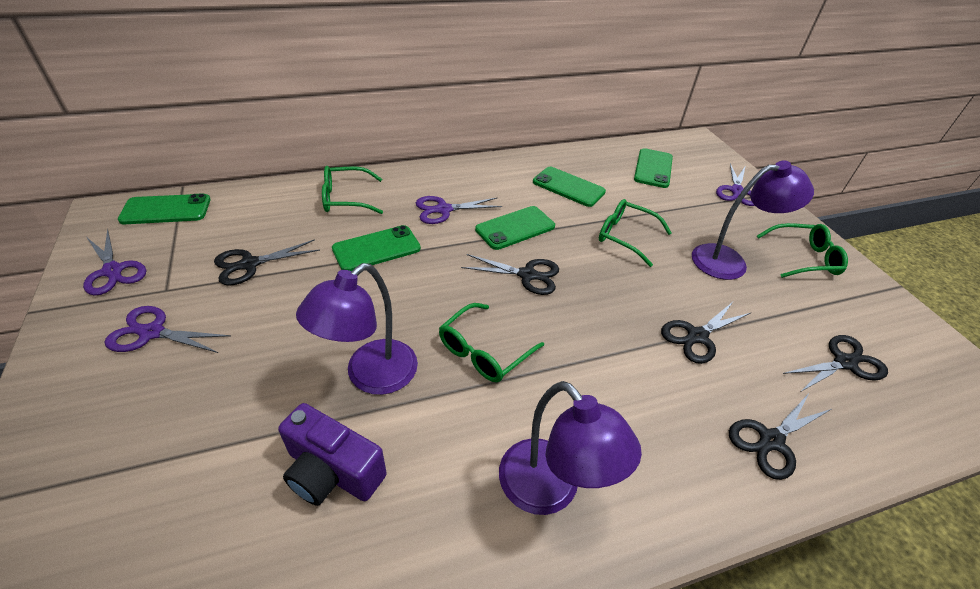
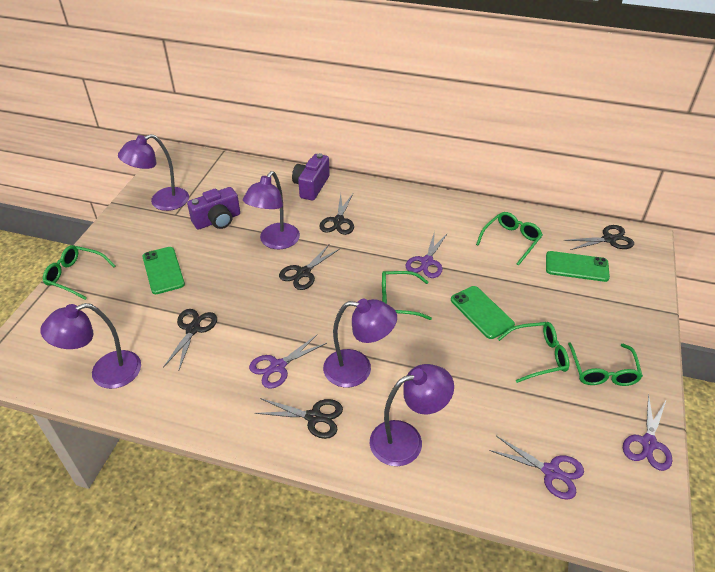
green glasses: 4 -> 5
green phone: 5 -> 3
purple camera: 1 -> 2
purple lamp: 3 -> 5

